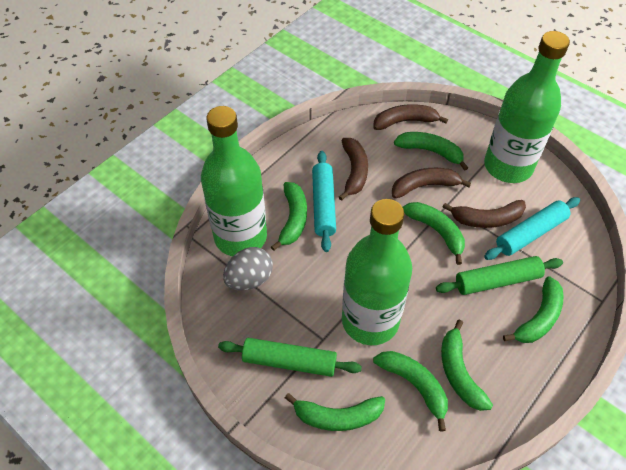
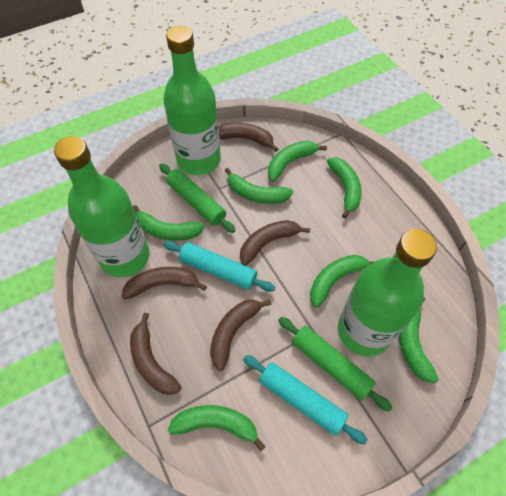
brown banana: 4 -> 5
grey egg: 1 -> 0

